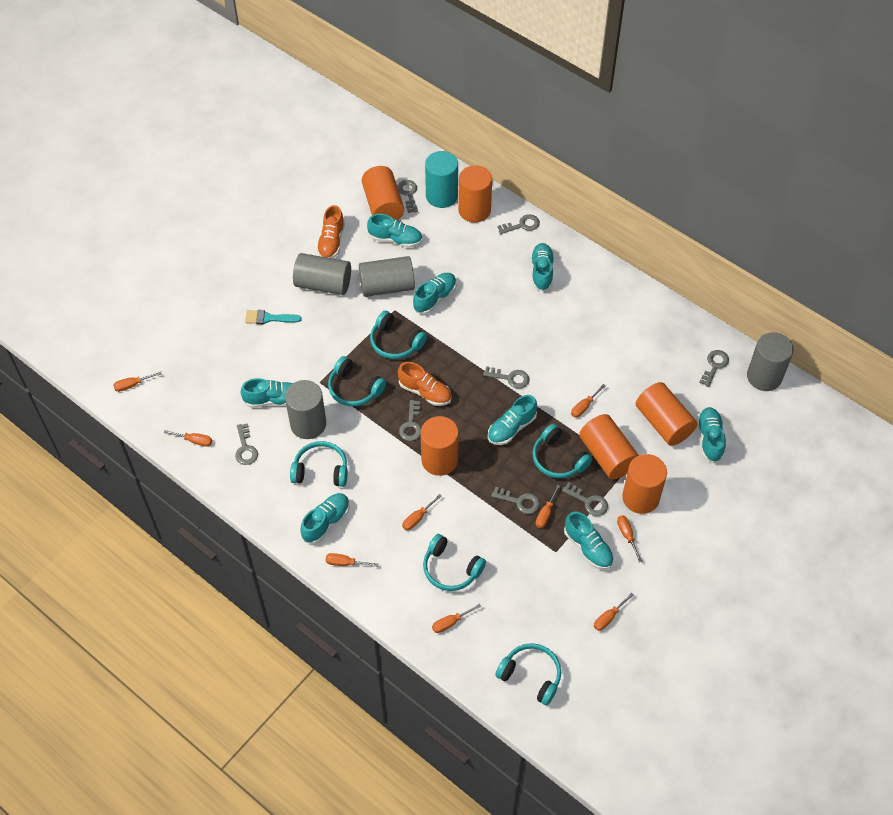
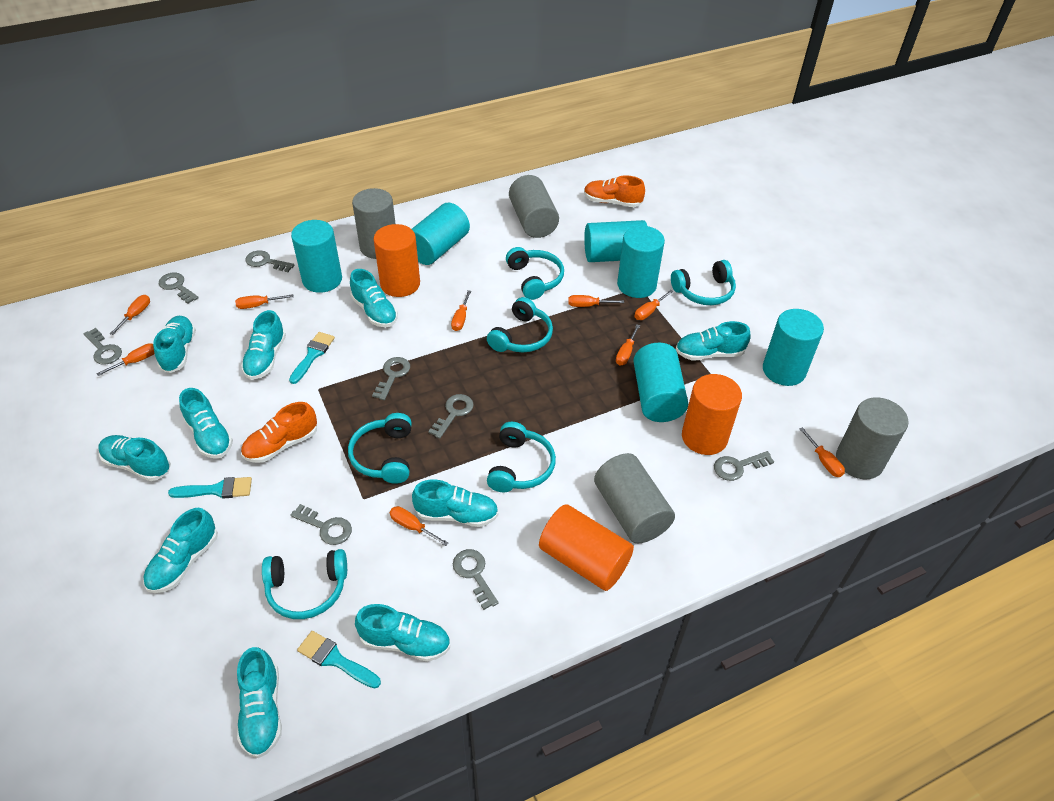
orange cylinder: 6 -> 3
turquoise brush: 1 -> 3
turquoise cylinder: 1 -> 6
turquoise shoe: 8 -> 10

